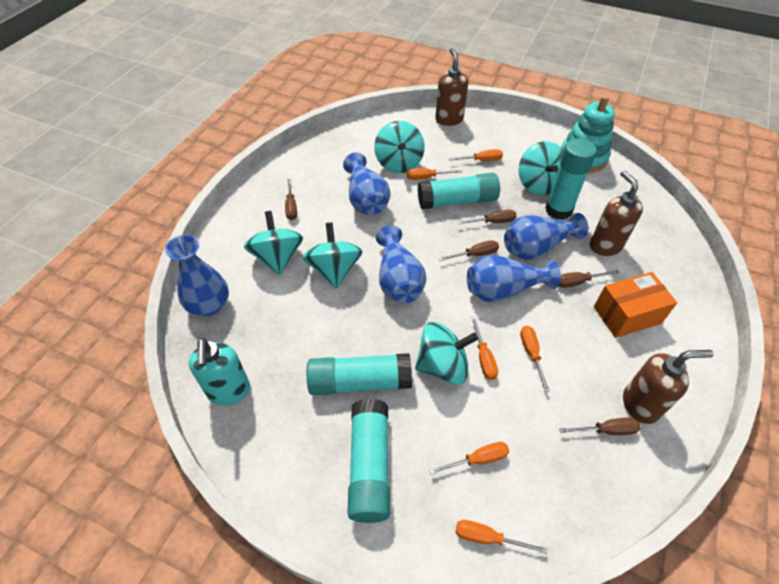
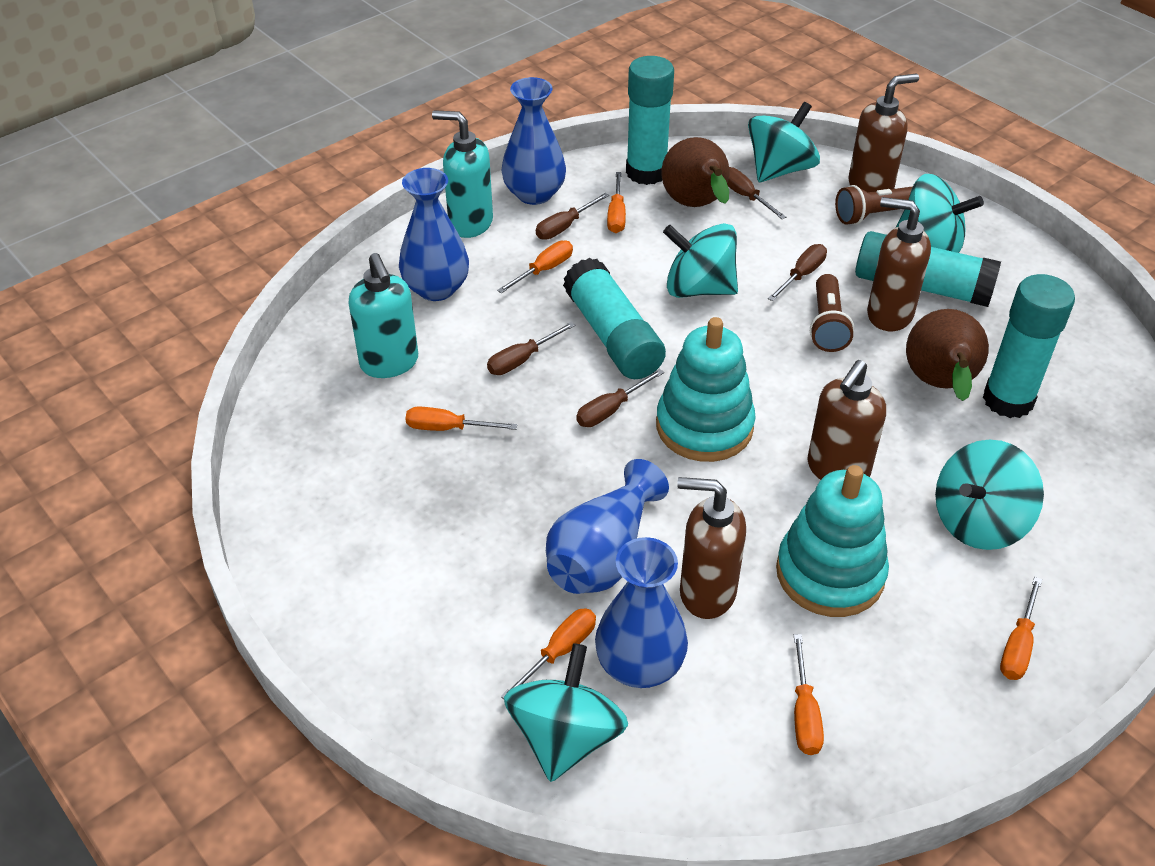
blue vase: 5 -> 4
brown flashlight: 0 -> 2
brown pear: 0 -> 2
brown soap dispenser: 3 -> 4
orange box: 1 -> 0
turquoise soap dispenser: 1 -> 2
turquoise stacking toy: 1 -> 2

